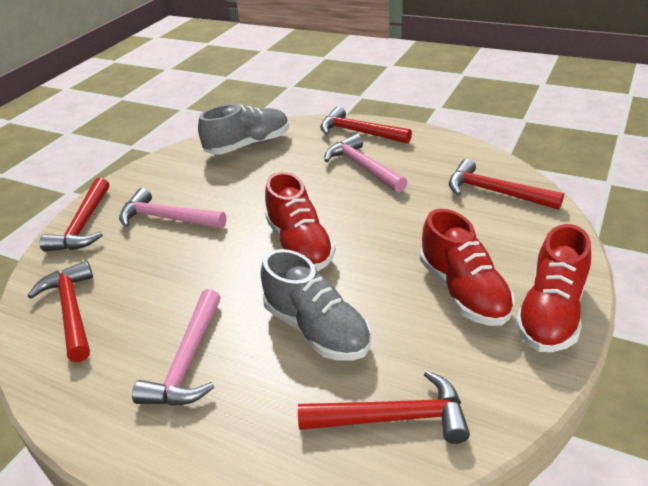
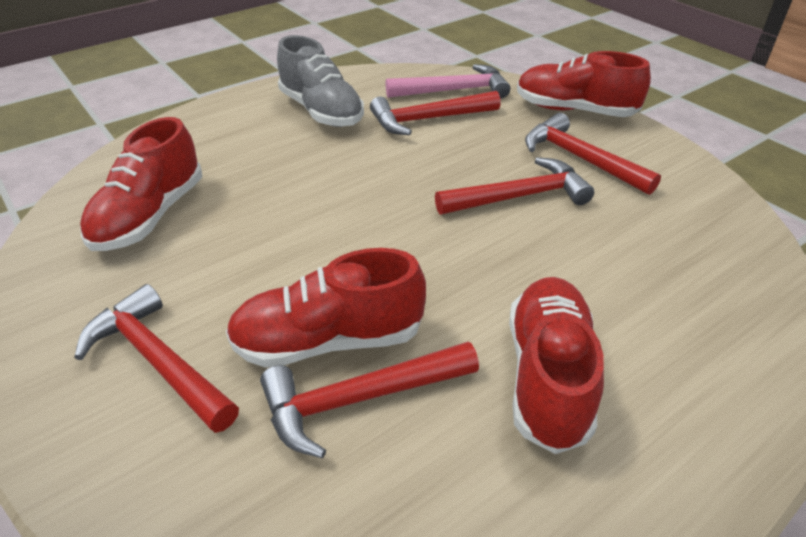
grey shoe: 2 -> 1
pink hammer: 3 -> 1
red shoe: 3 -> 4

